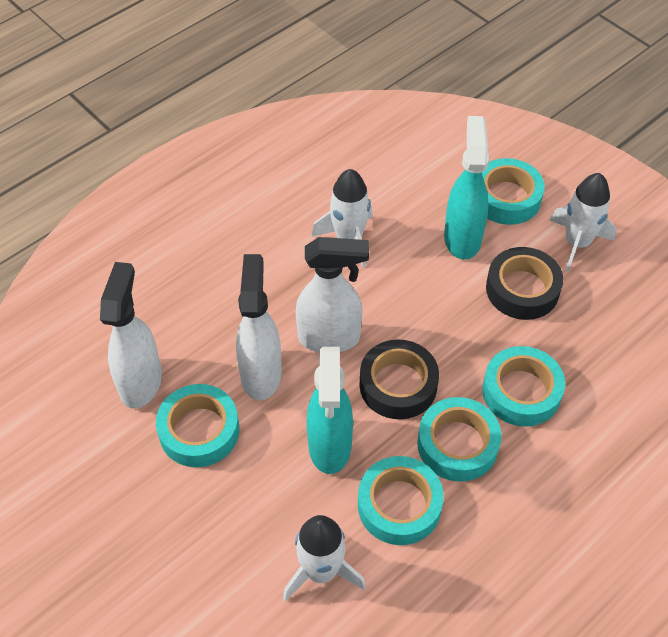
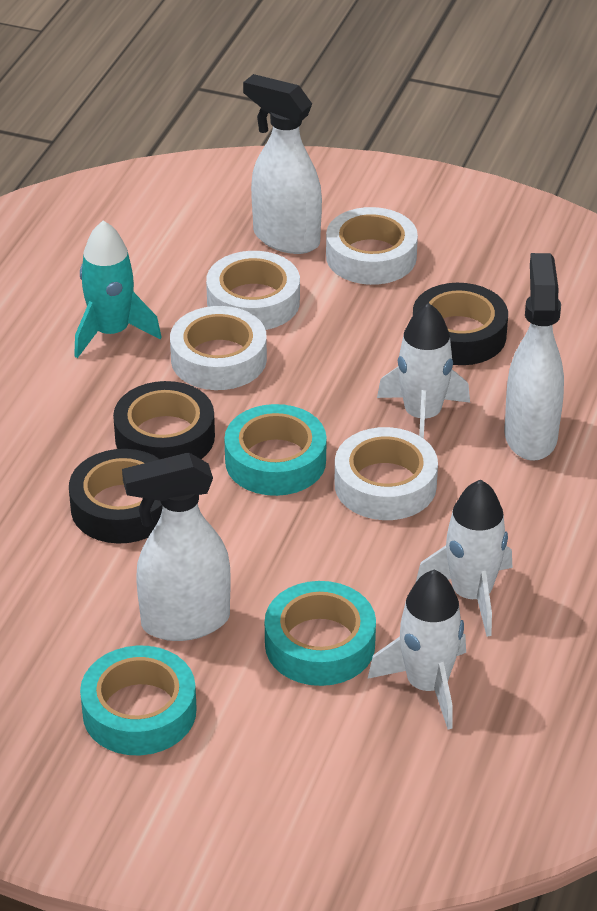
black tape: 2 -> 3
turquoise rocket: 0 -> 1
turquoise spray bottle: 2 -> 0
turquoise tape: 5 -> 3
white tape: 0 -> 4

